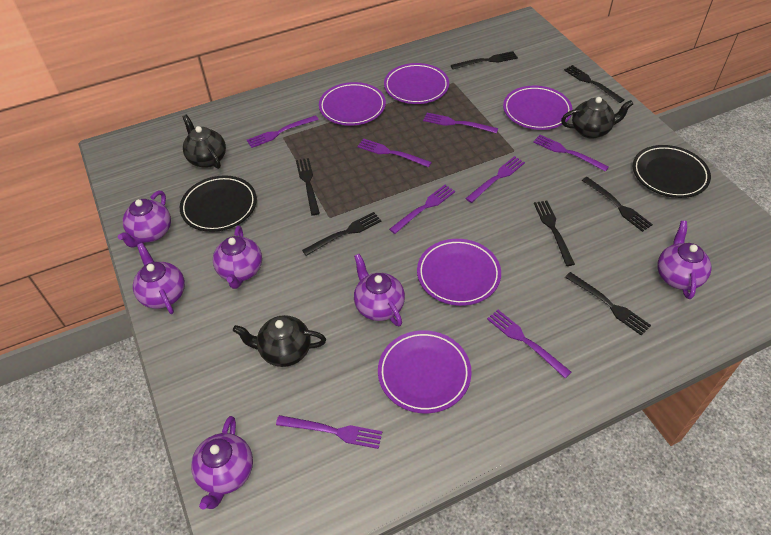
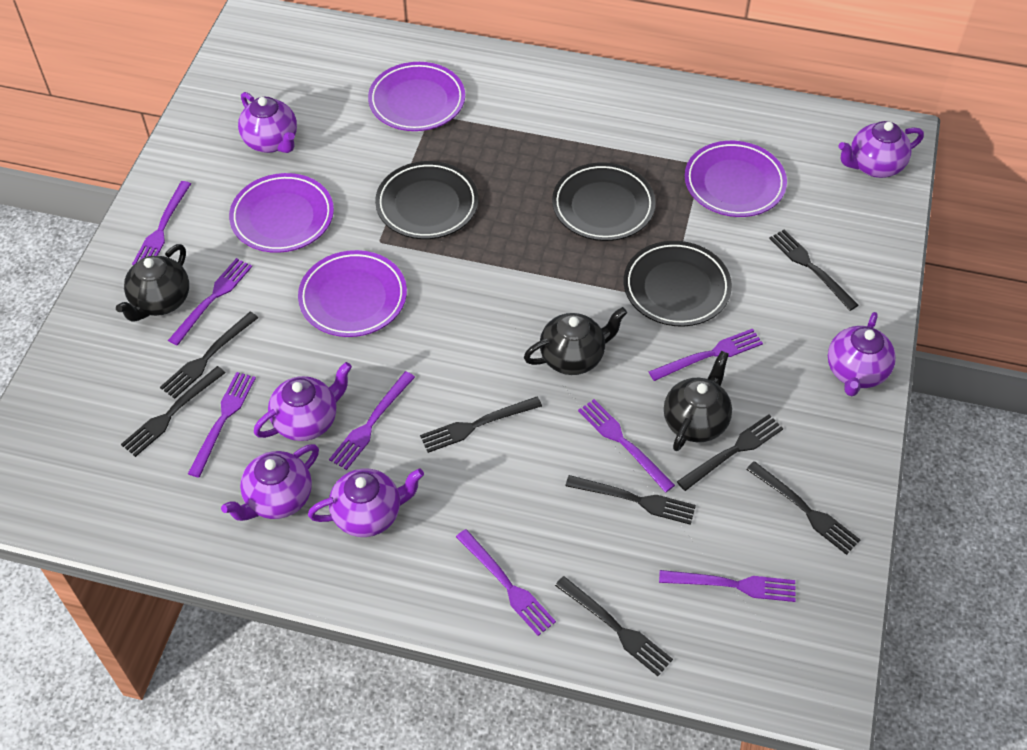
black fork: 7 -> 8
black plate: 2 -> 3
purple plate: 5 -> 4

